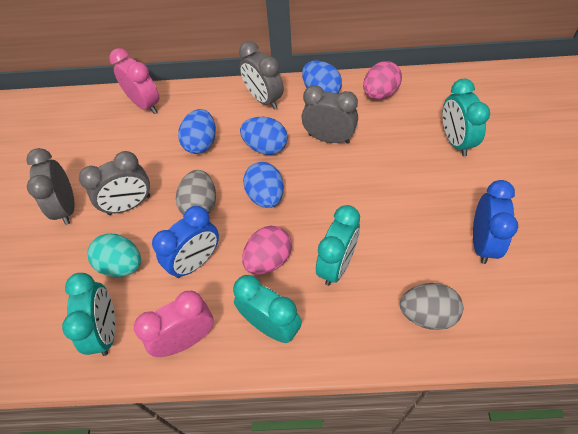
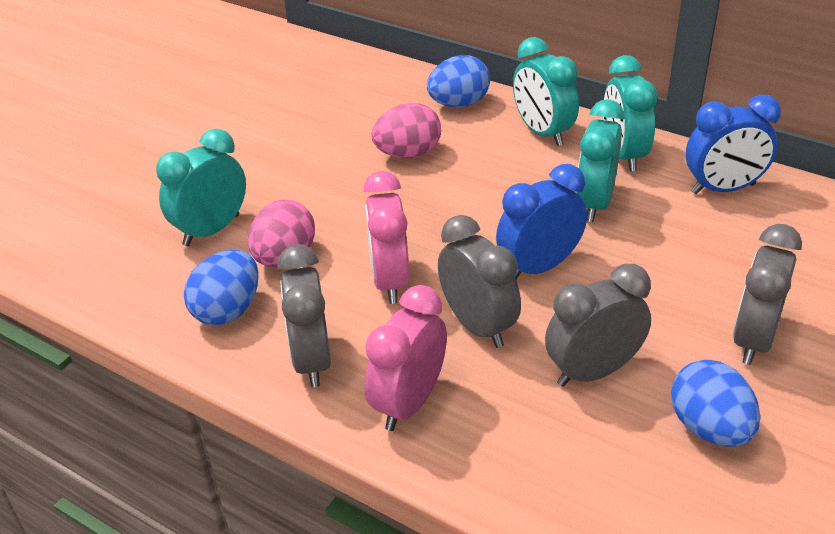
blue egg: 4 -> 3
grey egg: 2 -> 0
turquoise egg: 1 -> 0

